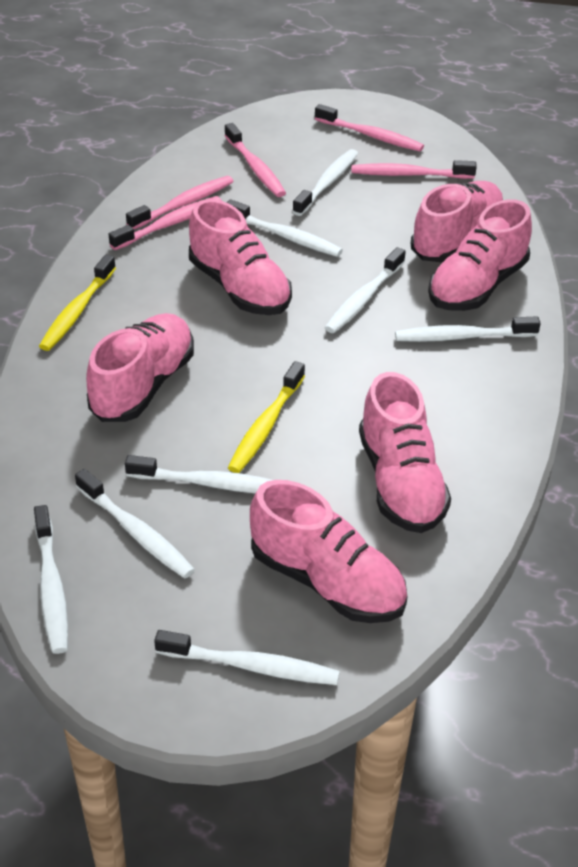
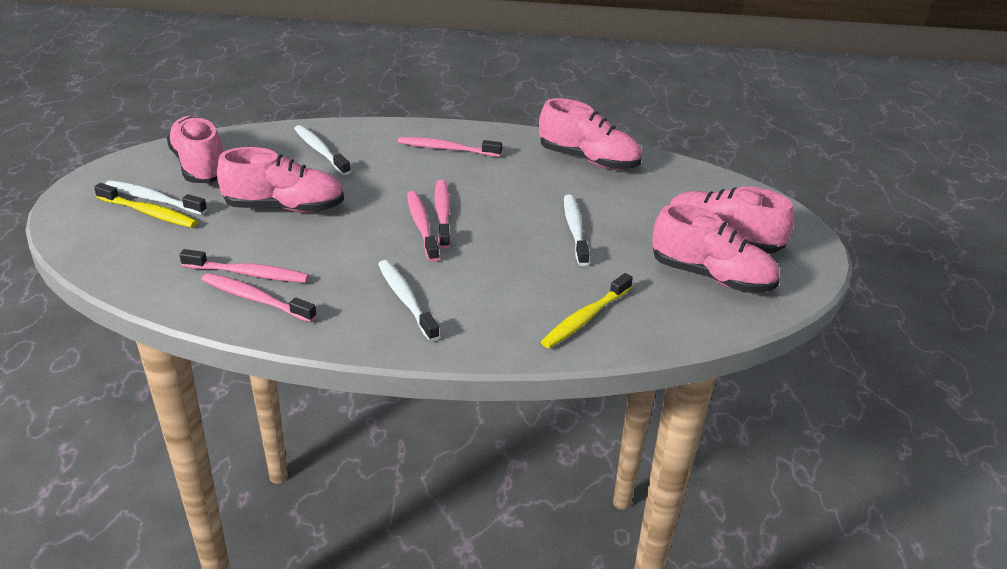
pink shoe: 6 -> 5
white toothbrush: 8 -> 4

